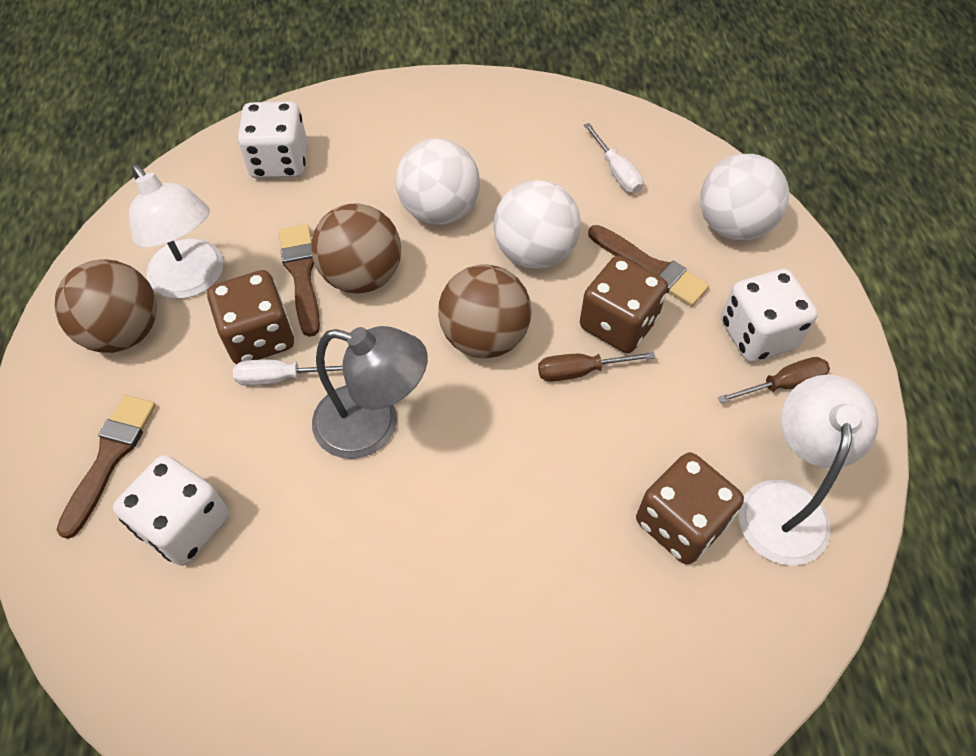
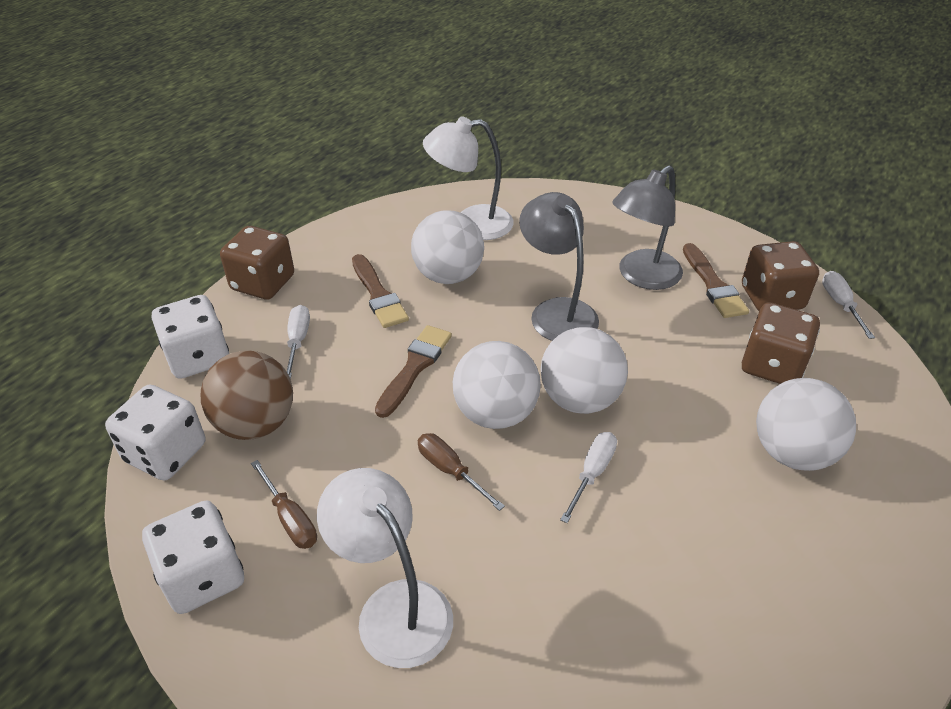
brown ball: 3 -> 1
grey lamp: 1 -> 2
white ball: 3 -> 4
white screwdriver: 2 -> 3

